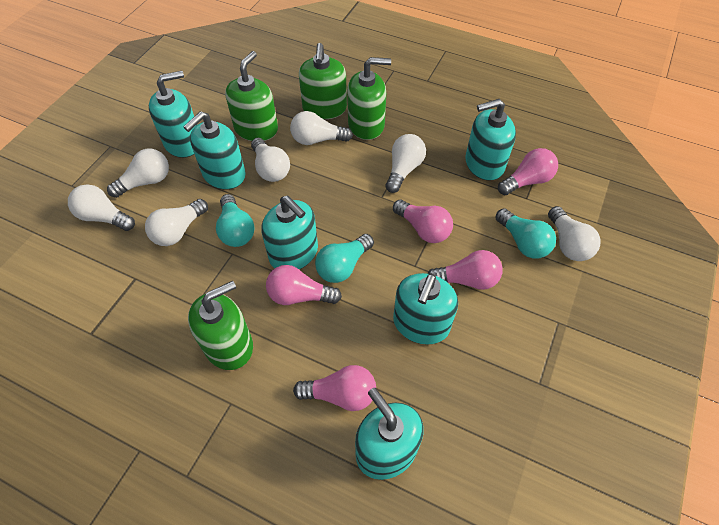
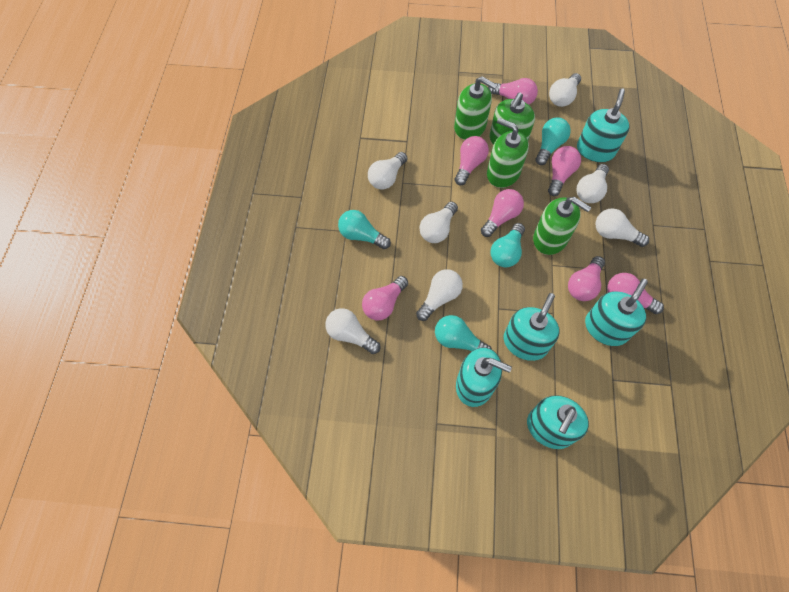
pink light bulb: 5 -> 7
turquoise light bulb: 3 -> 4
turquoise soap dispenser: 6 -> 5

